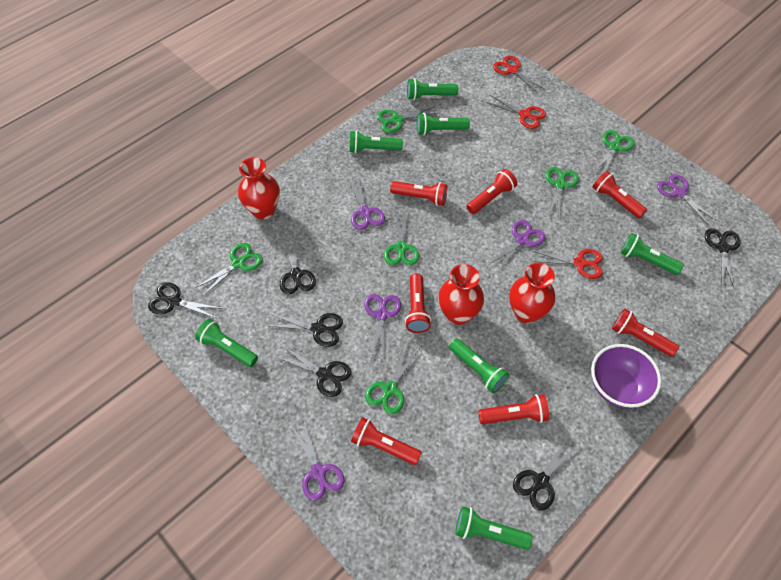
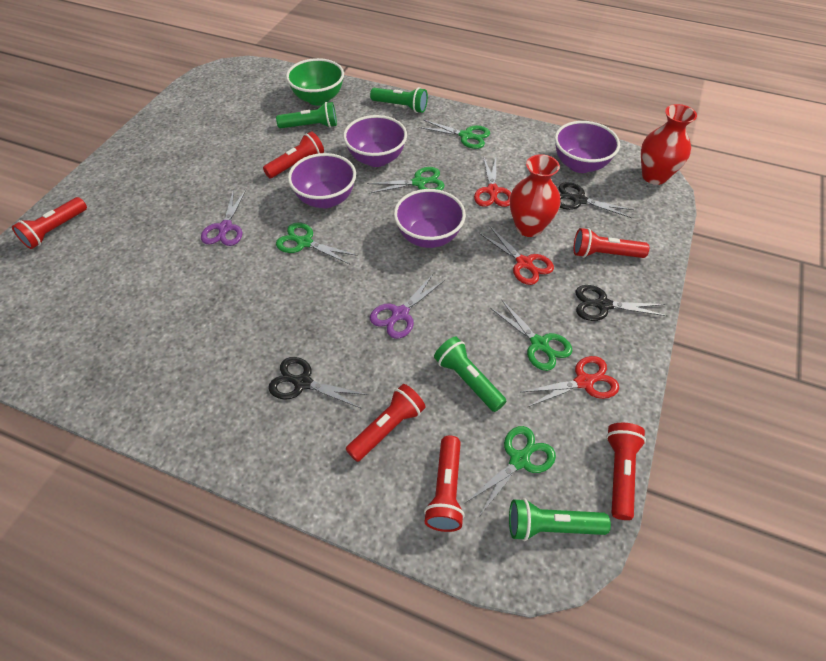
black scissors: 6 -> 3
green bowl: 0 -> 1
green flashlight: 7 -> 4
green scissors: 6 -> 5
purple bowl: 1 -> 4
purple scissors: 5 -> 2
red flashlight: 7 -> 6
red vase: 3 -> 2

